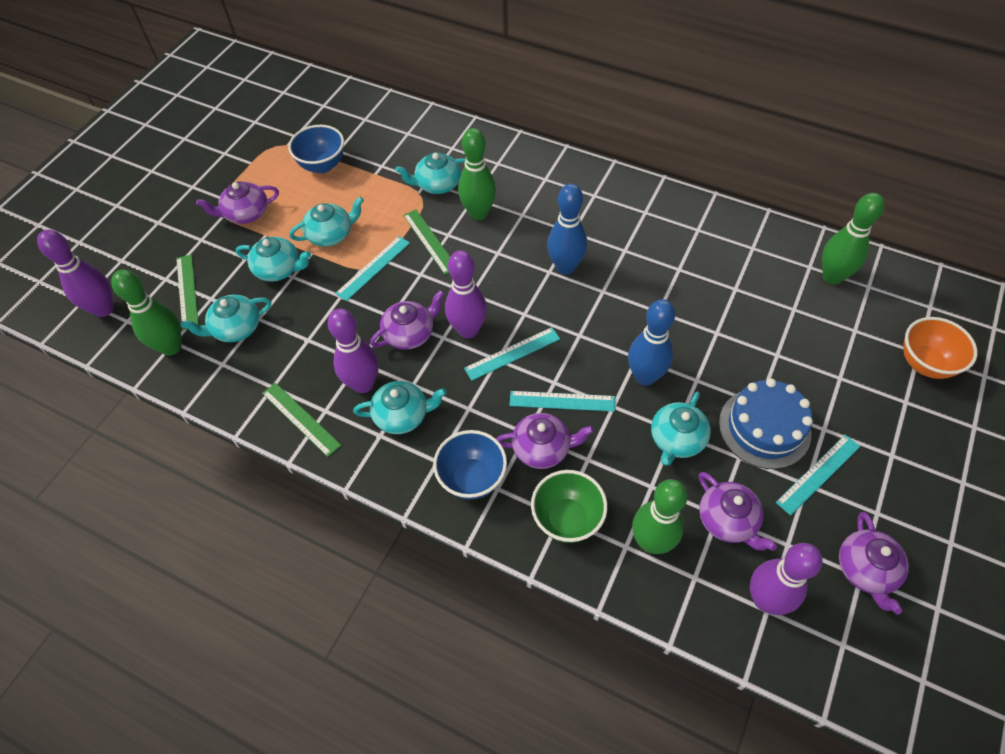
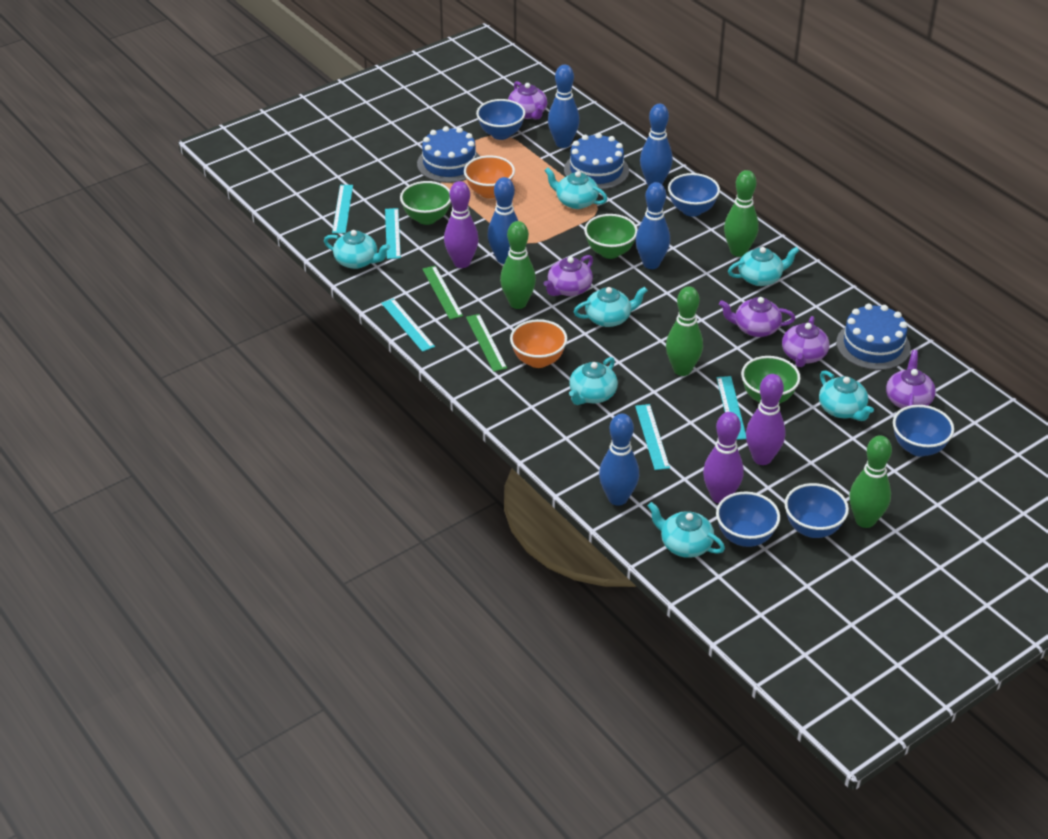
blue bowl: 2 -> 5
blue bowling pin: 2 -> 5
blue cake: 1 -> 3
green bowl: 1 -> 3
green ruler: 3 -> 2
orange bowl: 1 -> 2
purple bowling pin: 4 -> 3
turquoise ruler: 4 -> 5
turquoise teapot: 6 -> 7

